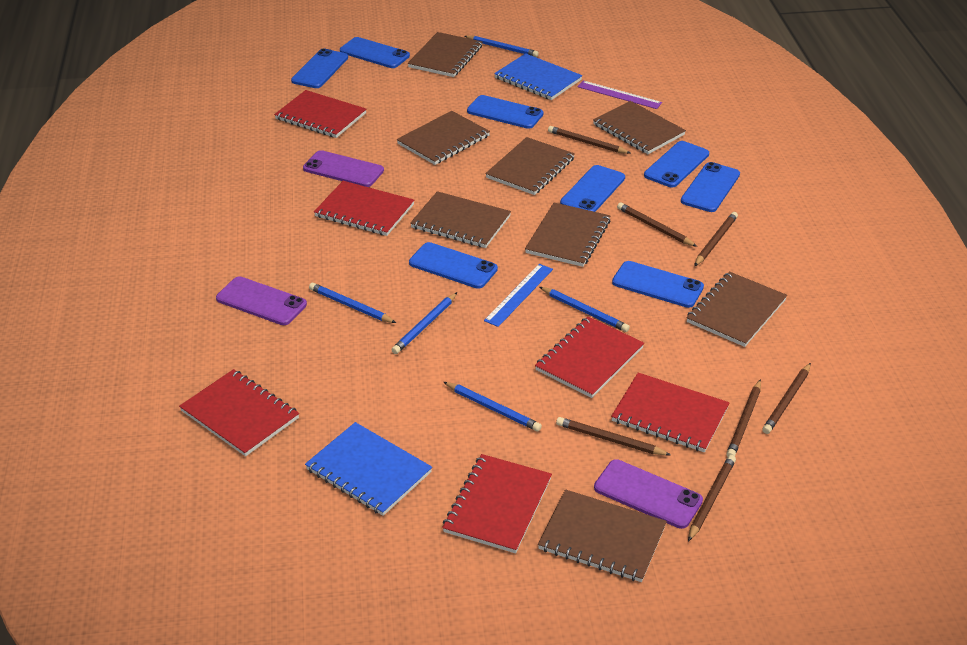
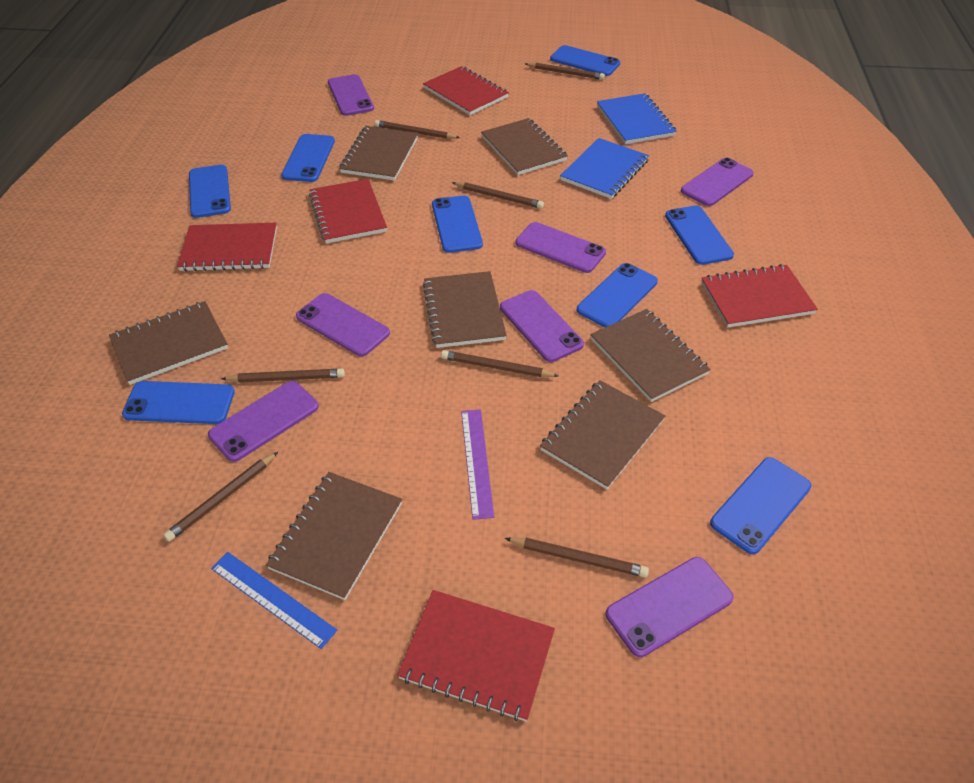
blue pencil: 5 -> 0
brown notebook: 8 -> 7
purple phone: 3 -> 7
red notebook: 6 -> 5

